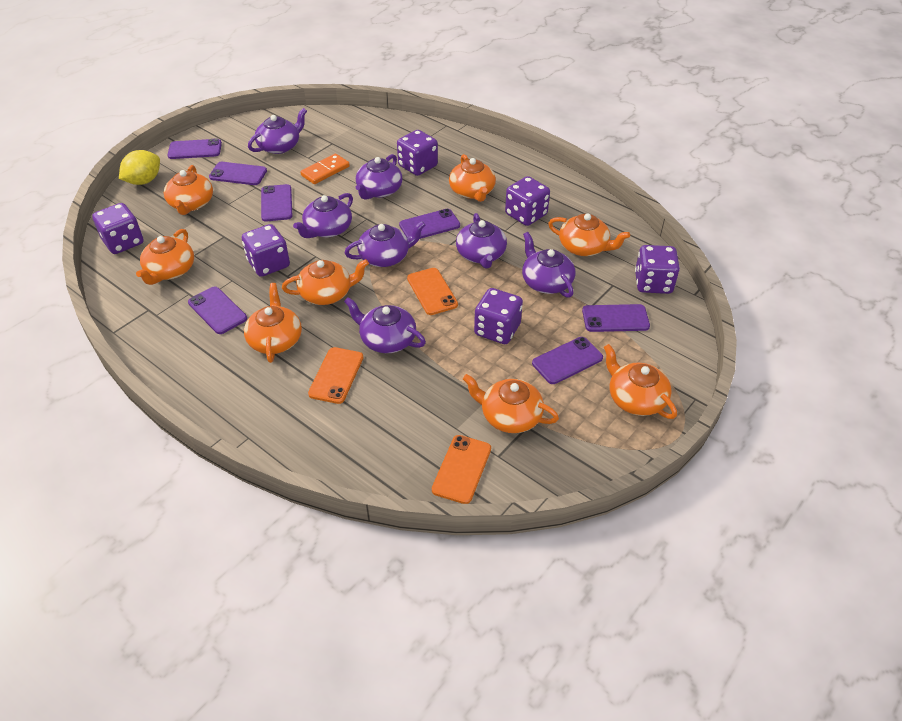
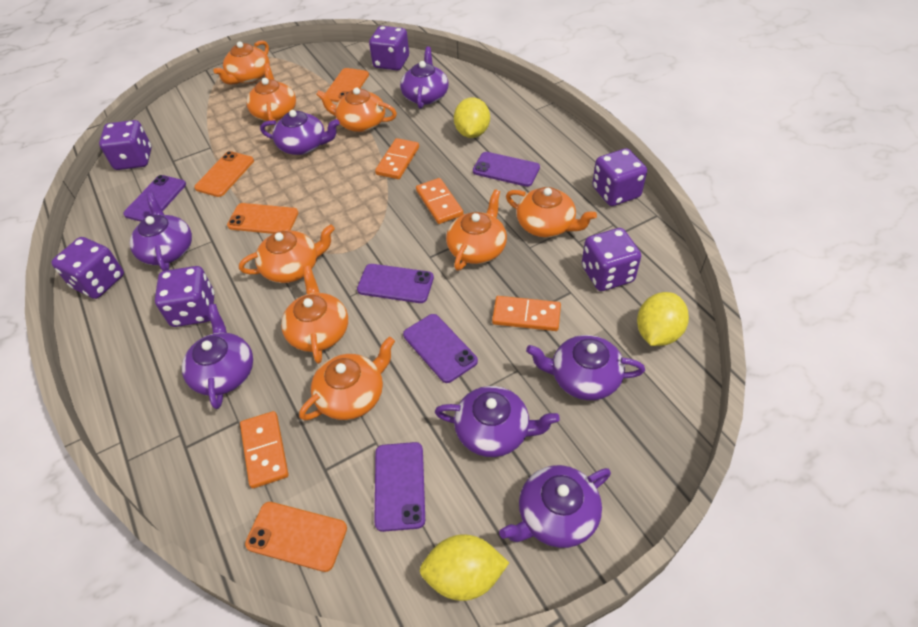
orange domino: 1 -> 4
orange phone: 3 -> 4
purple phone: 7 -> 5
yellow lemon: 1 -> 3

